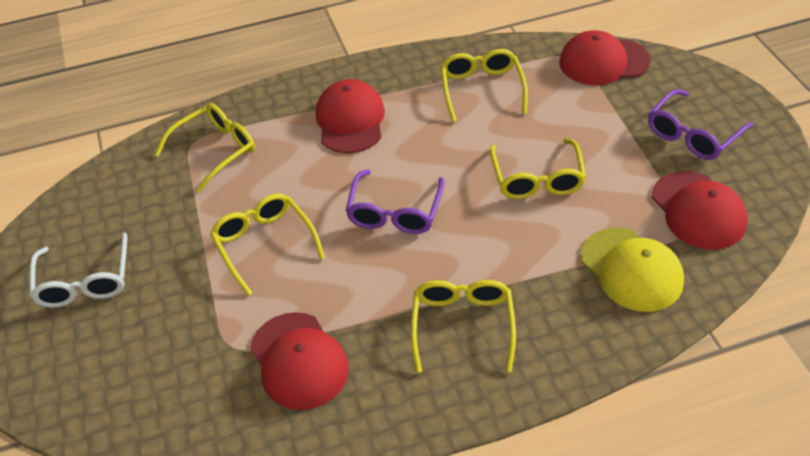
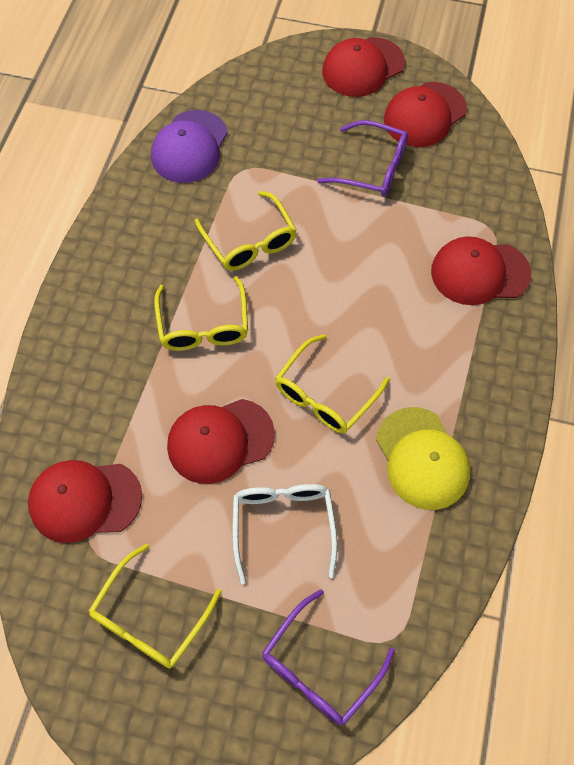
purple cap: 0 -> 1
red cap: 4 -> 5
yellow glasses: 5 -> 4

